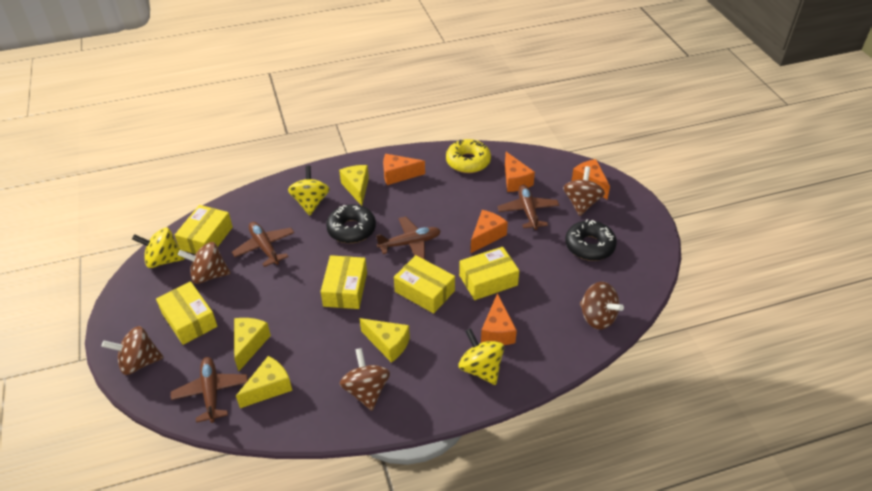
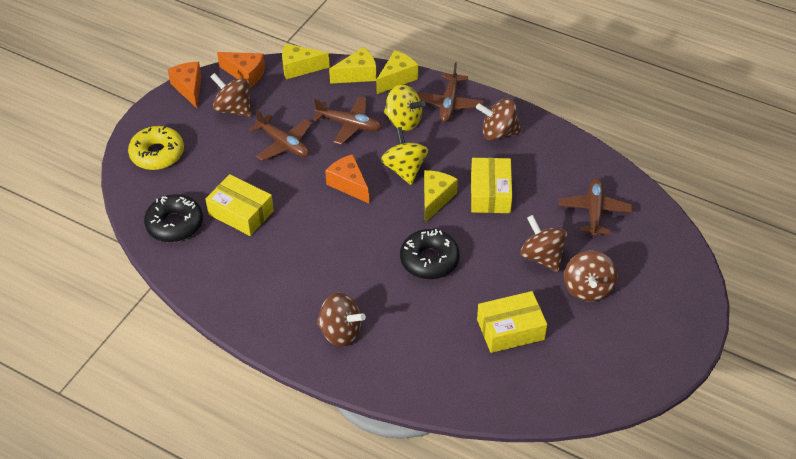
orange cheese: 5 -> 3
yellow box: 5 -> 3
yellow spinning top: 3 -> 2

